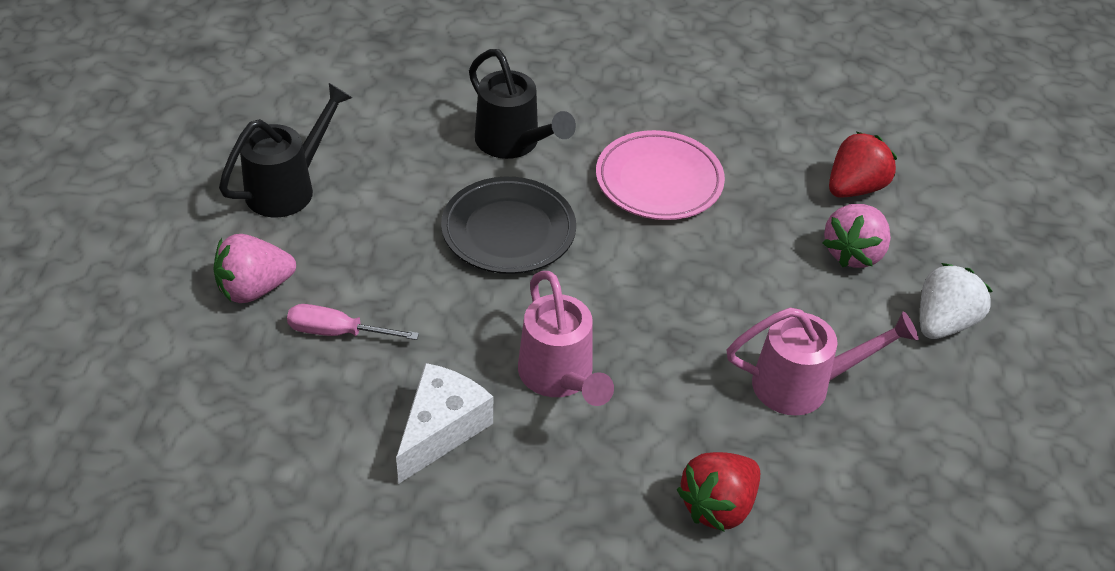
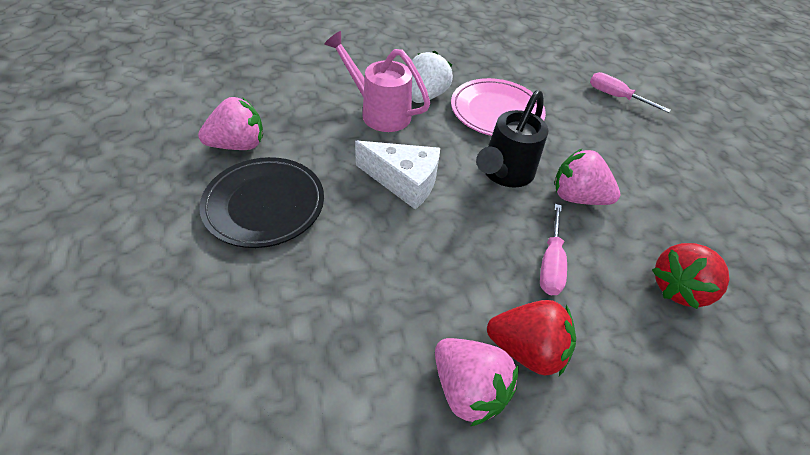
black watering can: 2 -> 1
pink screwdriver: 1 -> 2
pink strawberry: 2 -> 3
pink watering can: 2 -> 1

